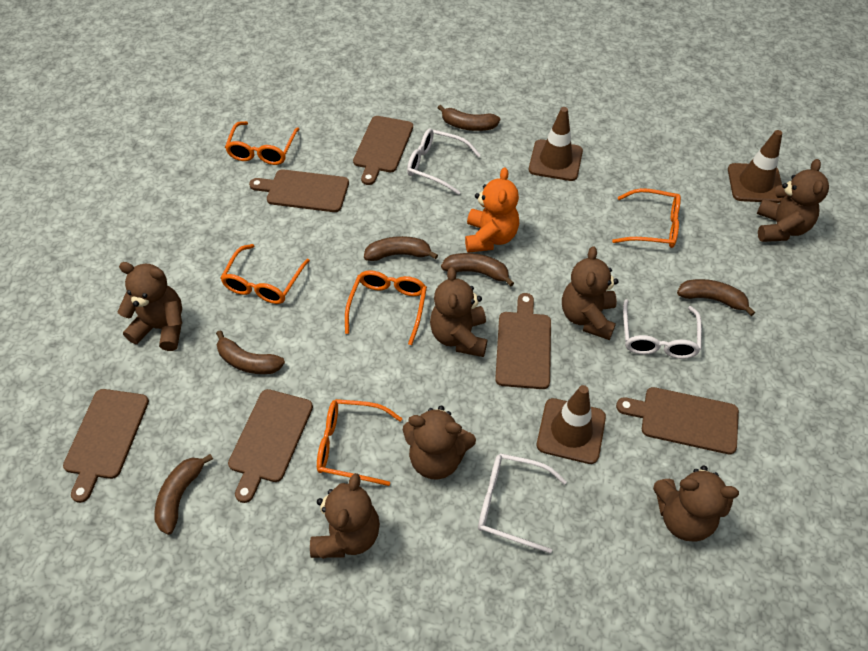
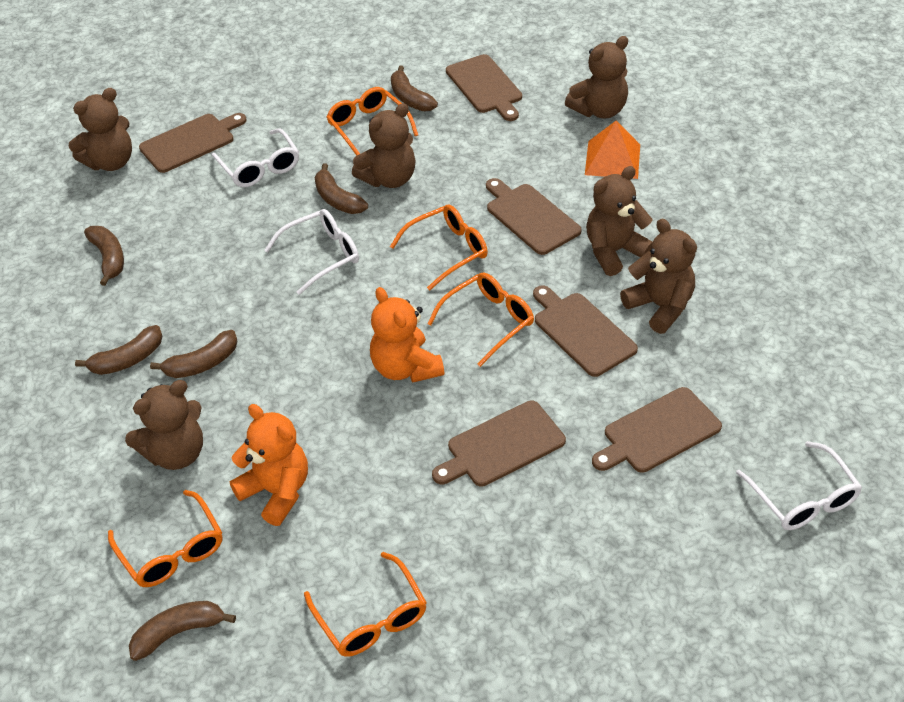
brown teddy bear: 7 -> 6
brown traffic cone: 3 -> 0
orange pyramid: 0 -> 1
orange teddy bear: 1 -> 2

